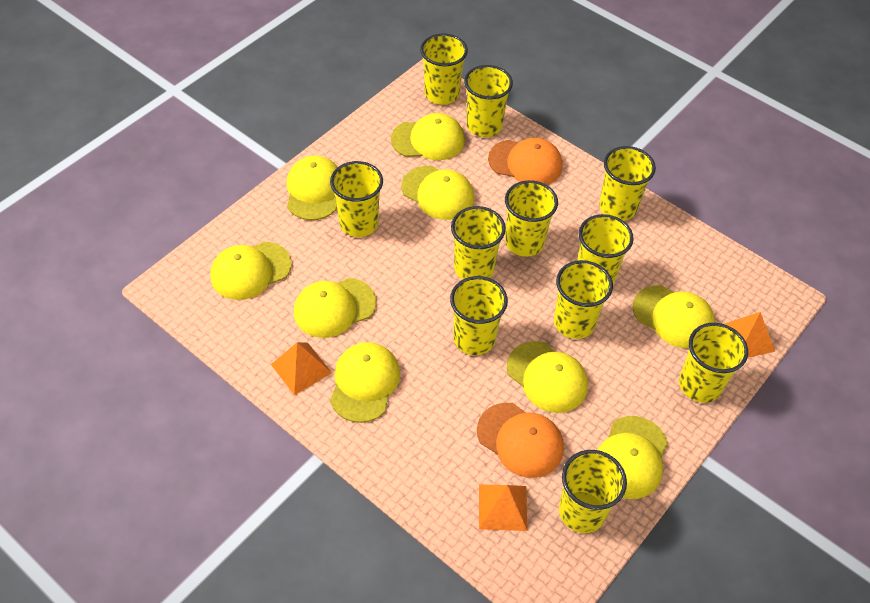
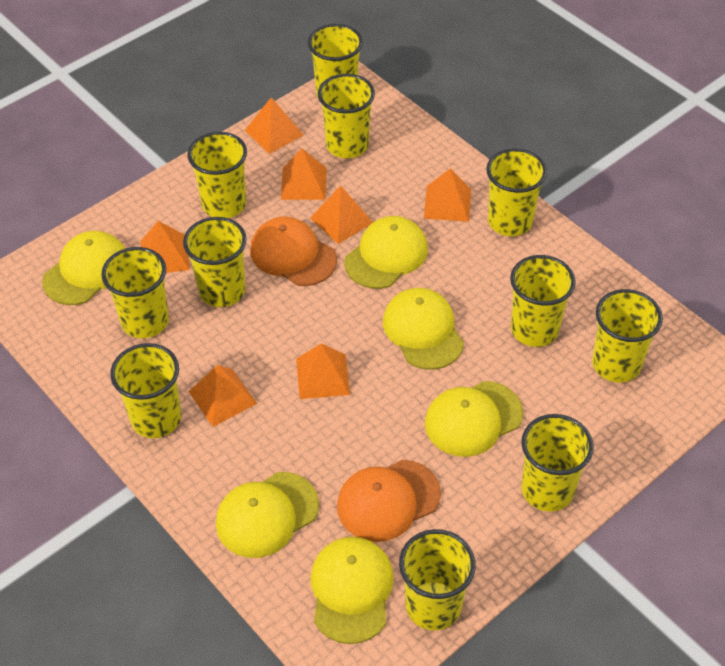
orange pyramid: 3 -> 7
yellow cap: 9 -> 6

